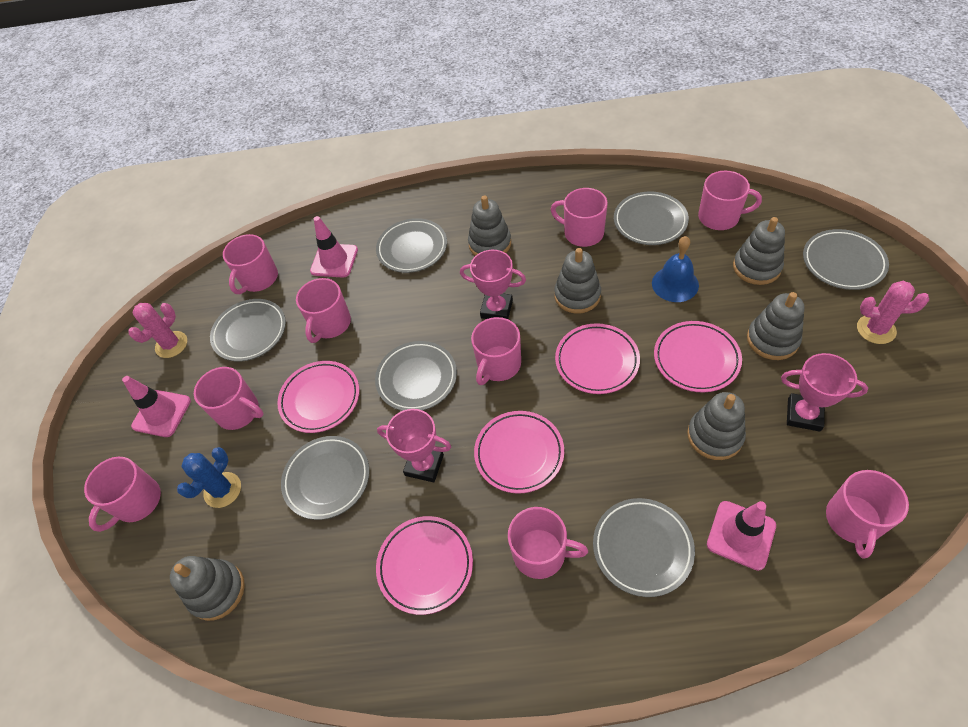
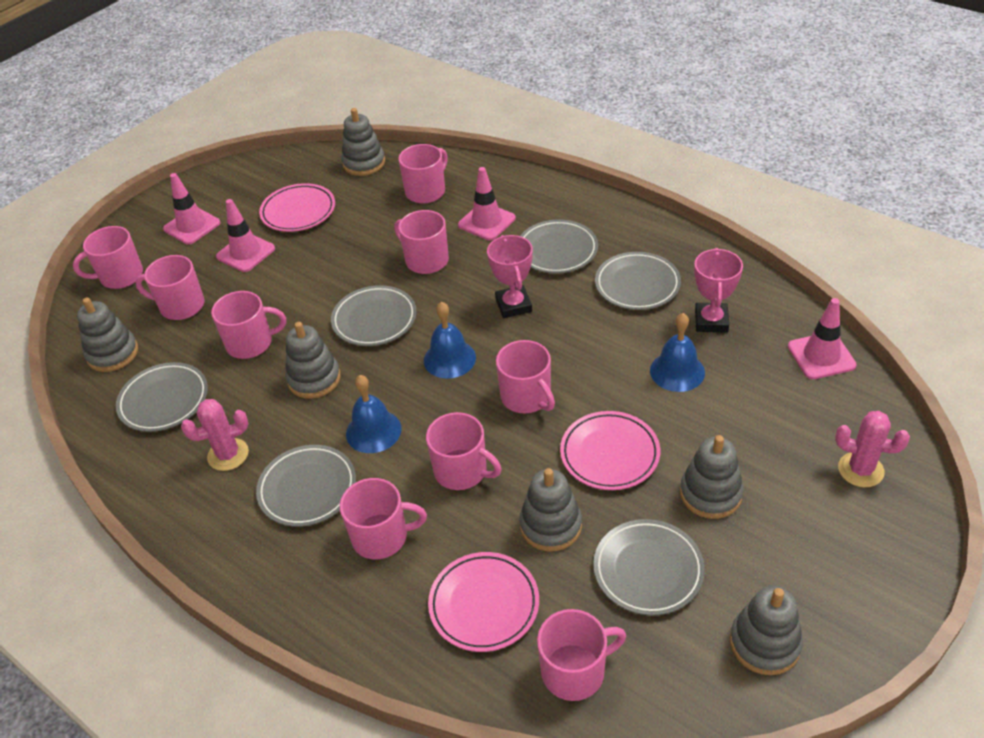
blue bell: 1 -> 3
blue cactus: 1 -> 0
grey plate: 7 -> 6
pink plate: 5 -> 3
pink traffic cone: 3 -> 4
pink trophy: 3 -> 2

